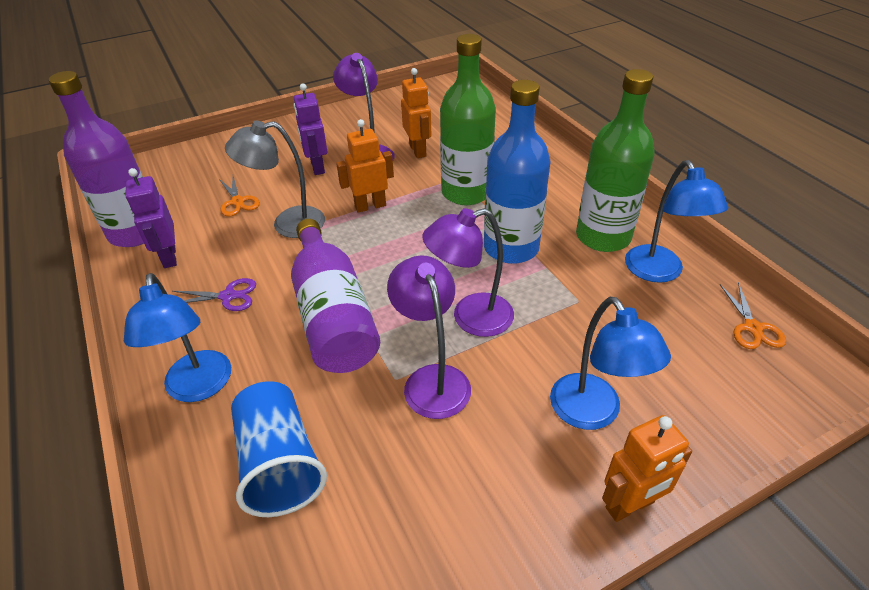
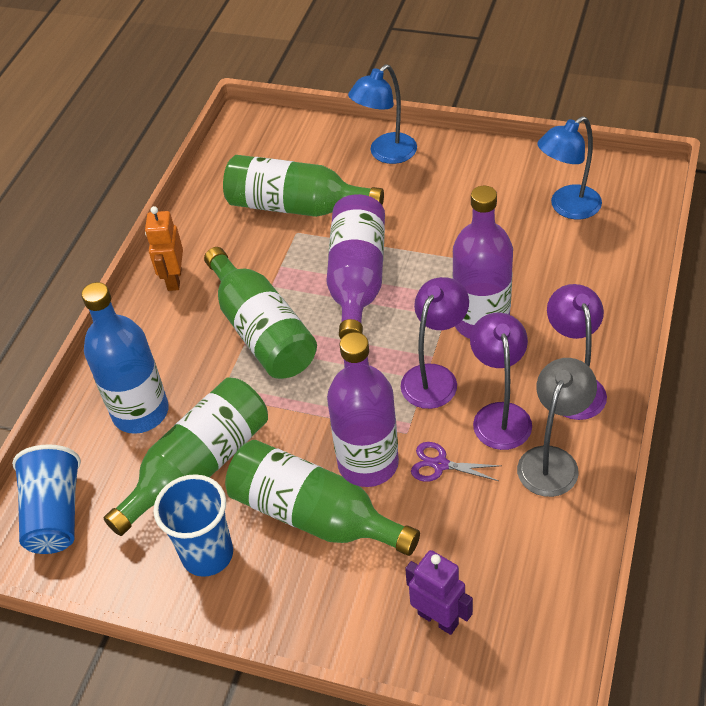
blue cup: 1 -> 2
blue lamp: 3 -> 2
green bottle: 2 -> 4
orange robot: 3 -> 1
orange scissors: 2 -> 0
purple bottle: 2 -> 3
purple robot: 2 -> 1

